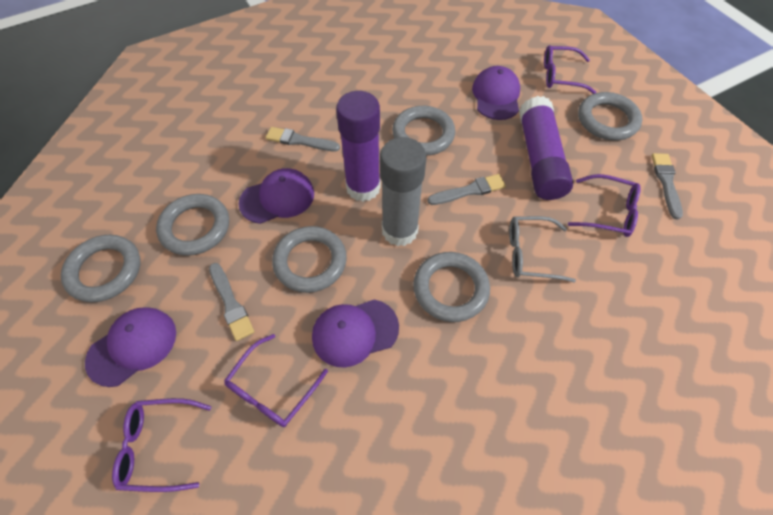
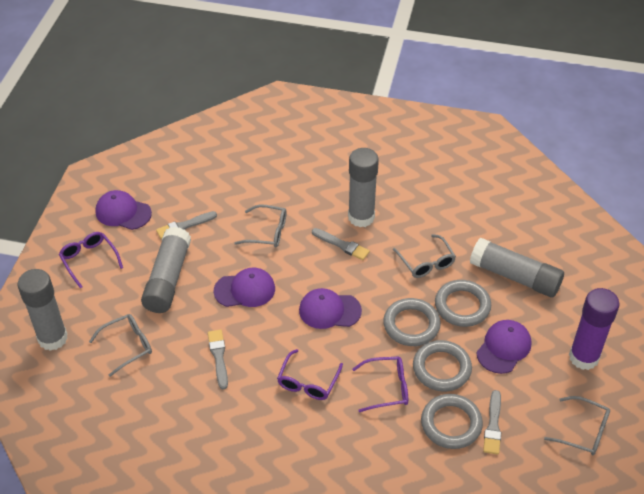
grey glasses: 1 -> 4
grey glue stick: 1 -> 4
grey ring: 6 -> 4
purple glasses: 4 -> 3
purple glue stick: 2 -> 1

